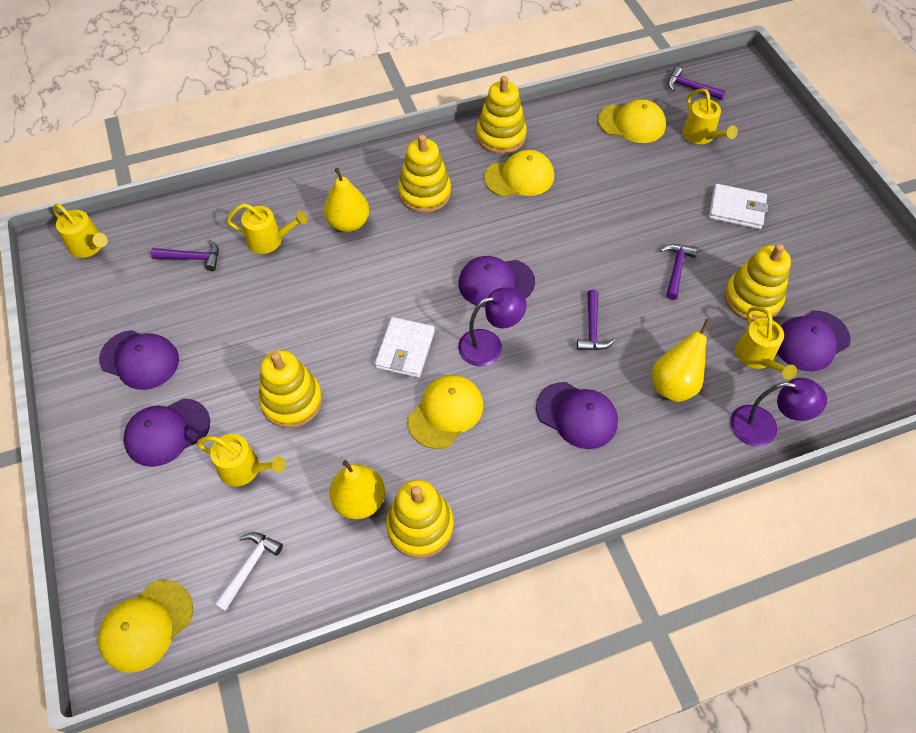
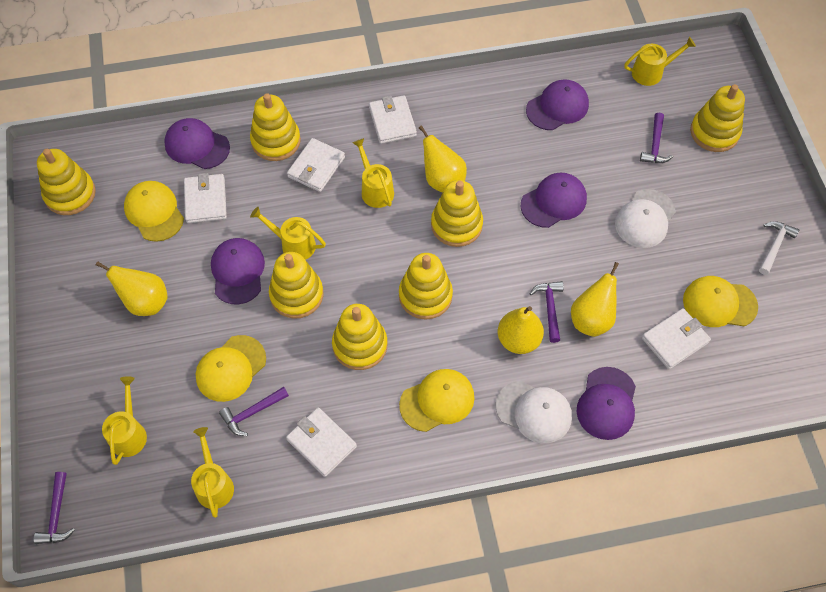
purple lamp: 2 -> 0
white cap: 0 -> 2
white wallet: 2 -> 5
yellow pear: 3 -> 4
yellow stacking toy: 5 -> 7

